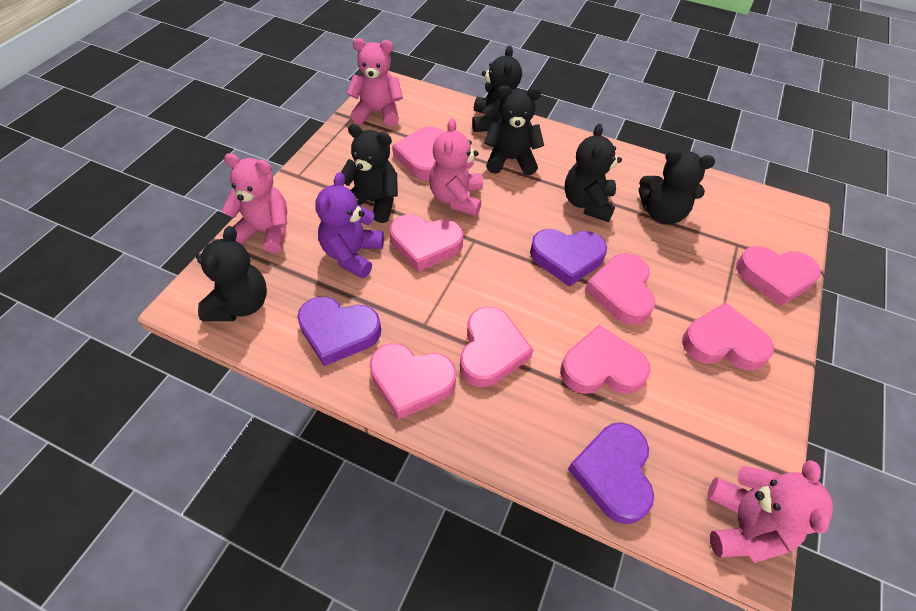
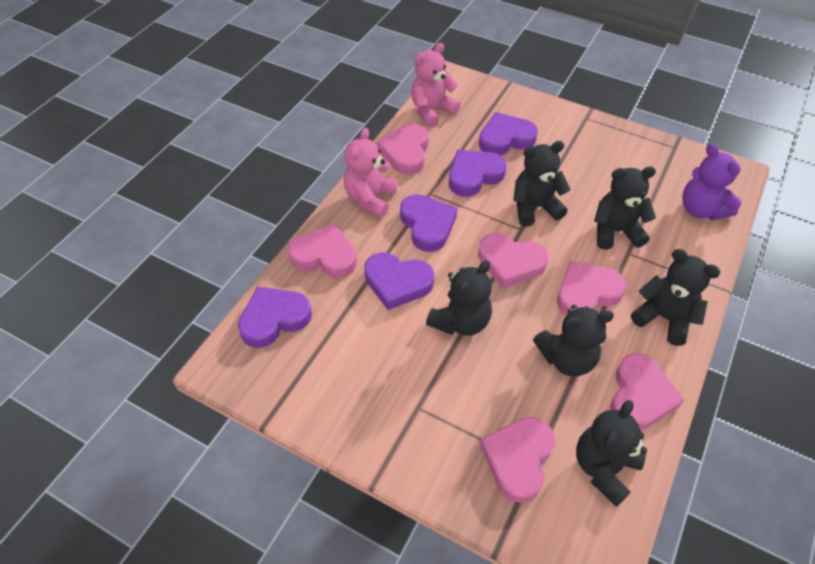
pink heart: 8 -> 6
pink teddy bear: 4 -> 2
purple heart: 3 -> 5

